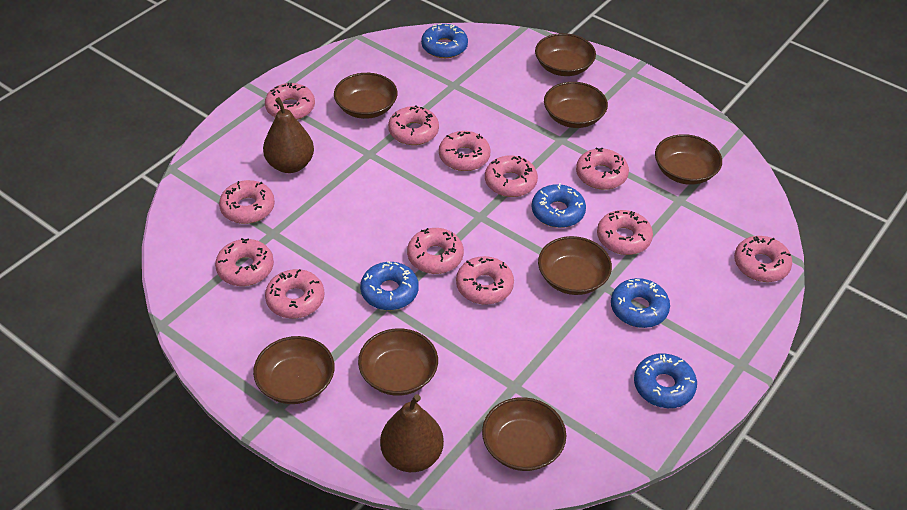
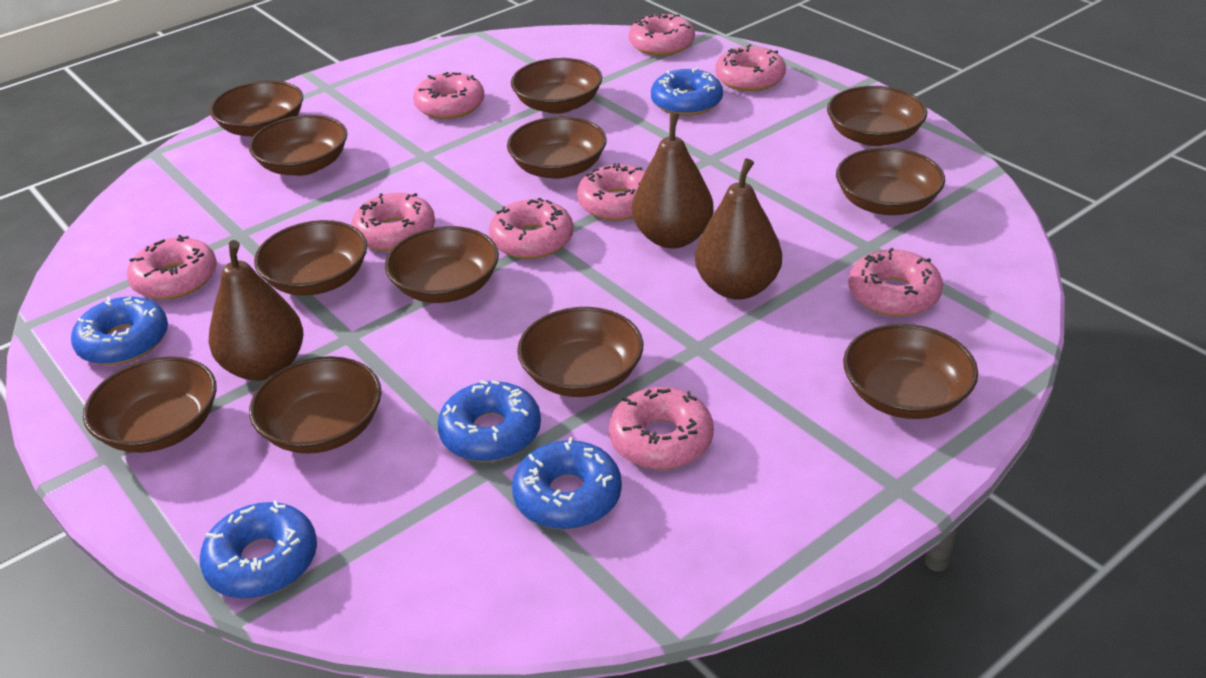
brown bowl: 8 -> 12
brown pear: 2 -> 3
pink donut: 12 -> 9

